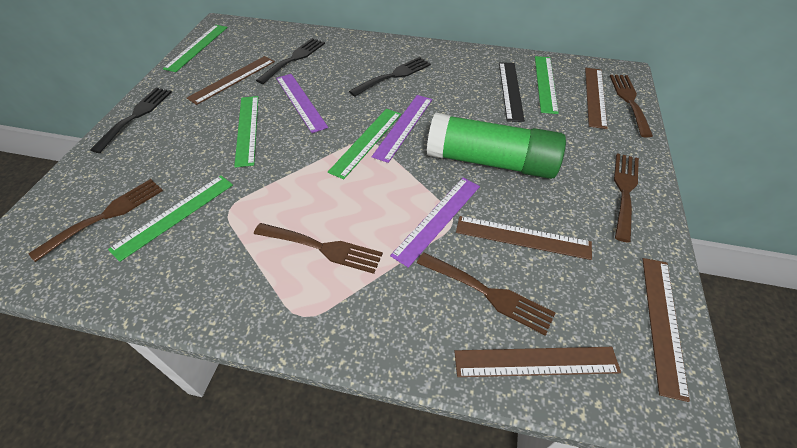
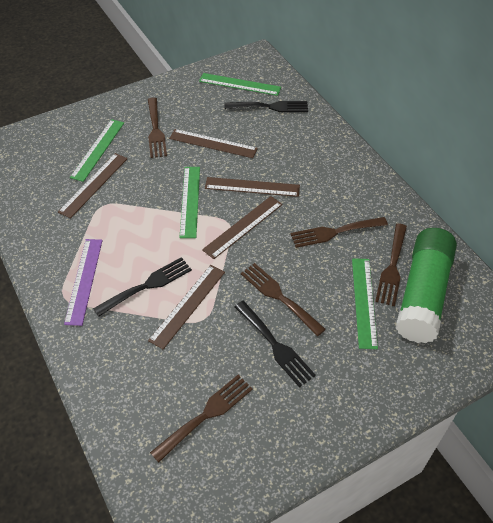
black ruler: 1 -> 0
green ruler: 5 -> 4
purple ruler: 3 -> 1

